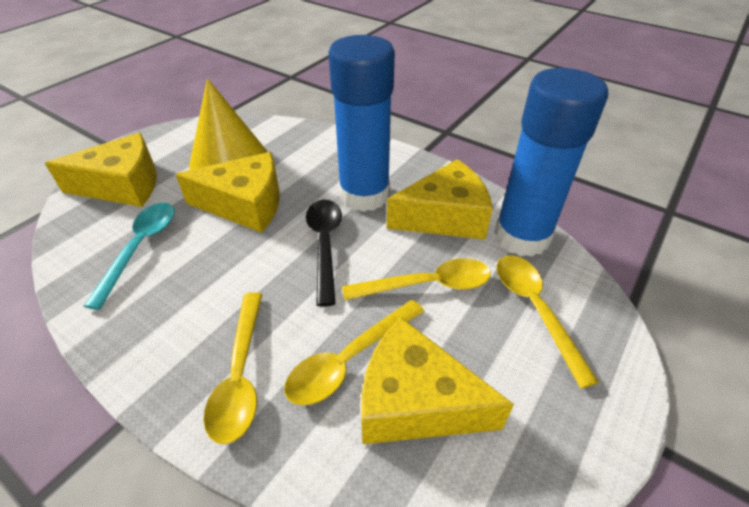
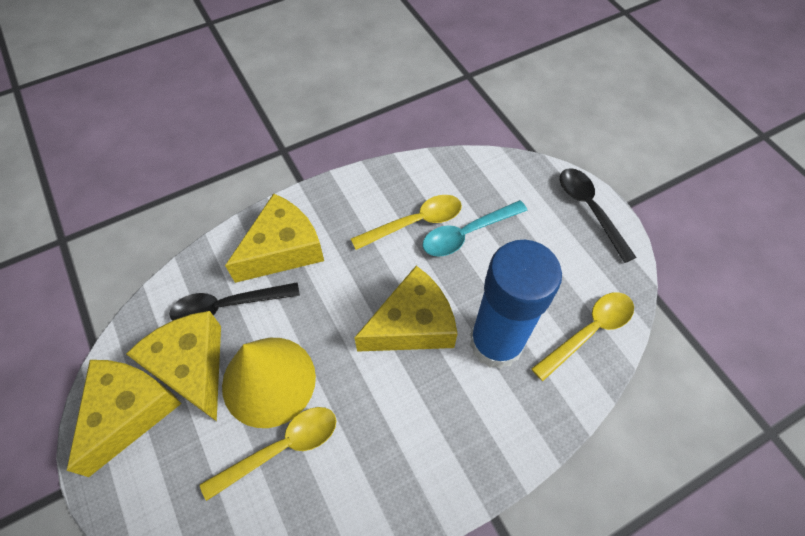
black spoon: 1 -> 2
blue glue stick: 2 -> 1
yellow spoon: 4 -> 3

